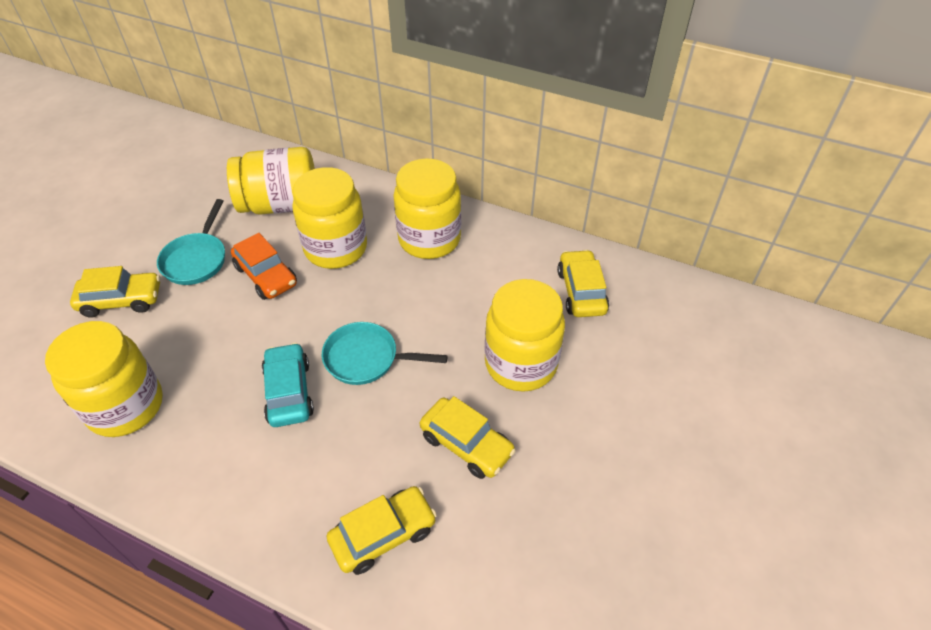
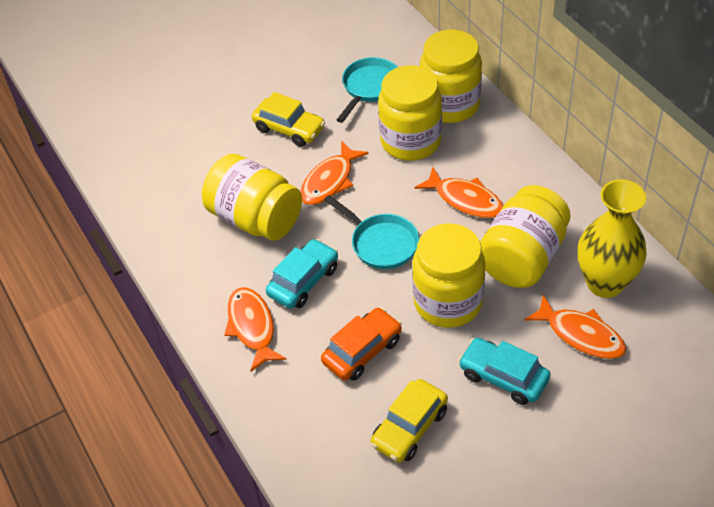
orange fish: 0 -> 4
turquoise car: 1 -> 2
yellow car: 4 -> 2
yellow vase: 0 -> 1

